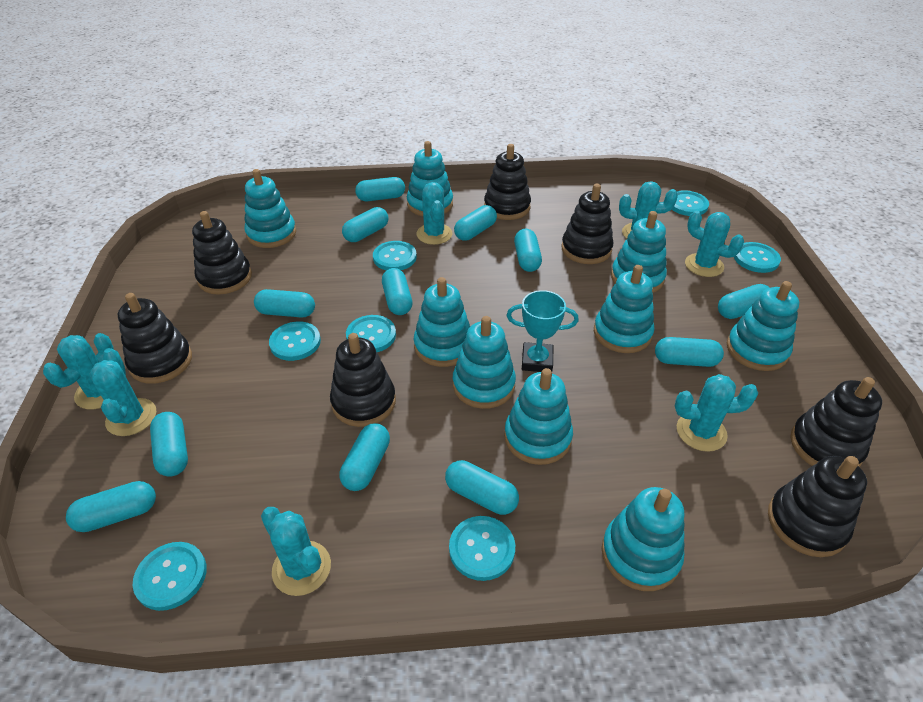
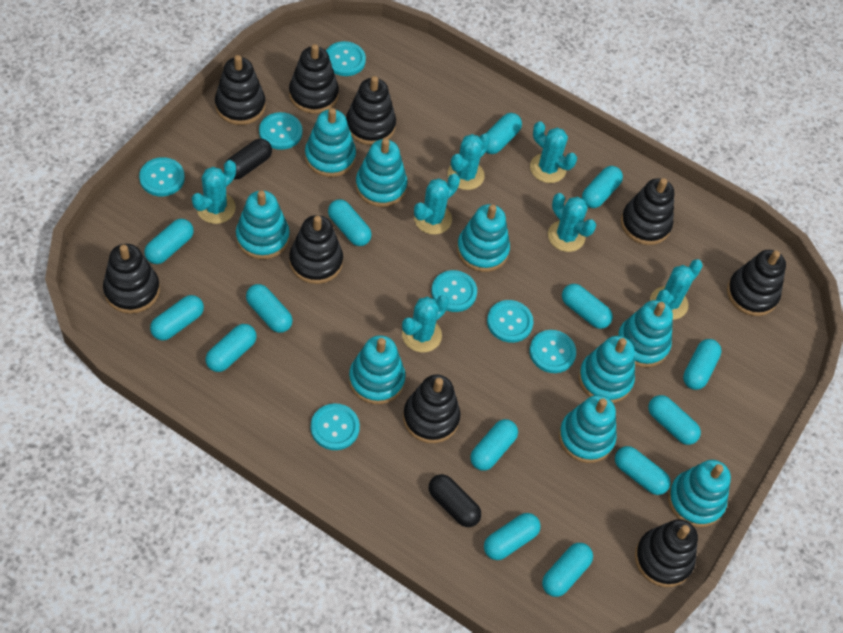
black capsule: 0 -> 2
black stacking toy: 7 -> 9
turquoise capsule: 12 -> 14
turquoise trophy: 1 -> 0

